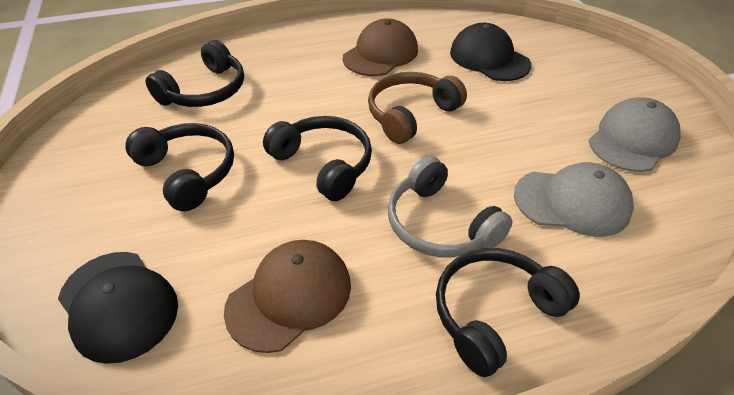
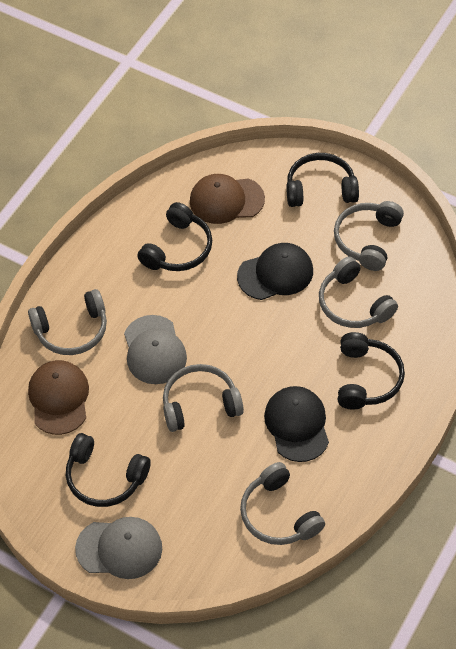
brown headphones: 1 -> 0
grey headphones: 1 -> 5

